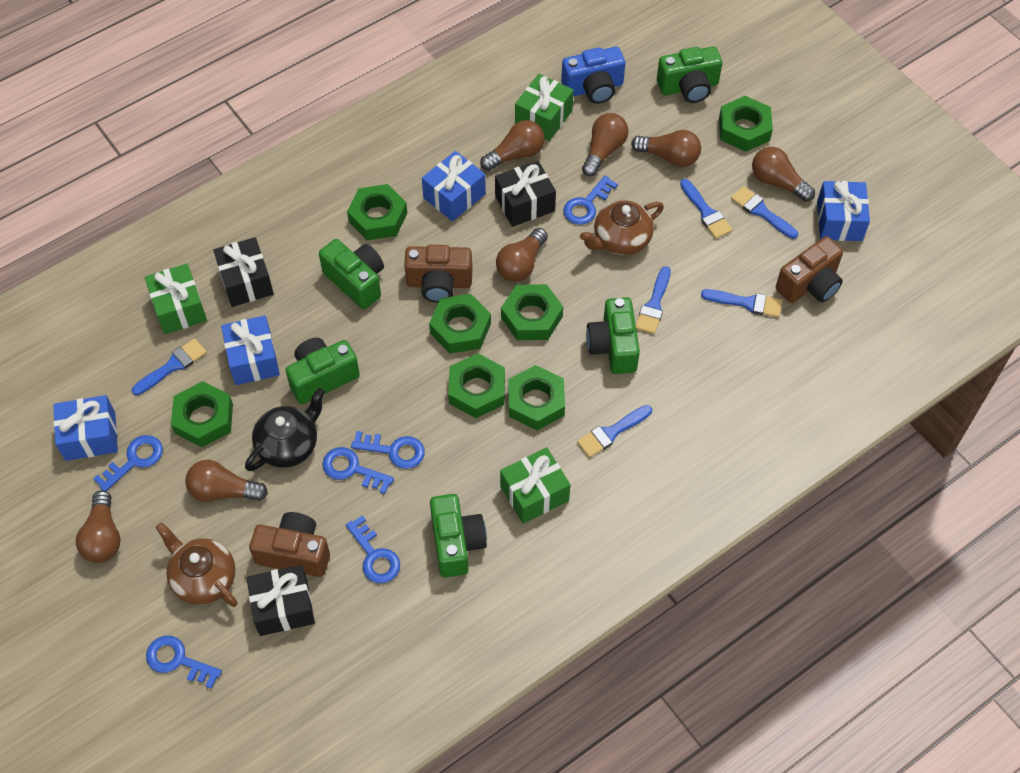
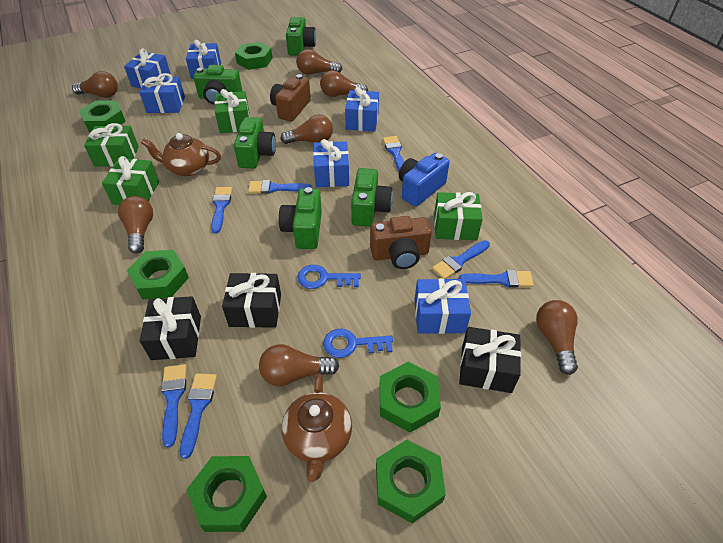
black teapot: 1 -> 0
blue brush: 6 -> 7
blue gift: 4 -> 6
blue key: 6 -> 2
brown camera: 3 -> 2
green gift: 3 -> 4
green nut: 7 -> 6

